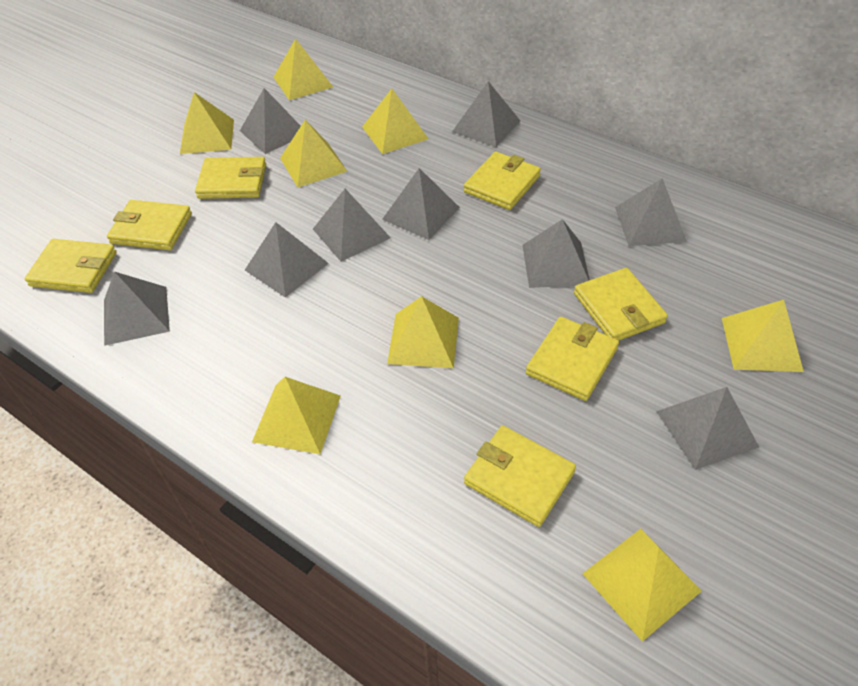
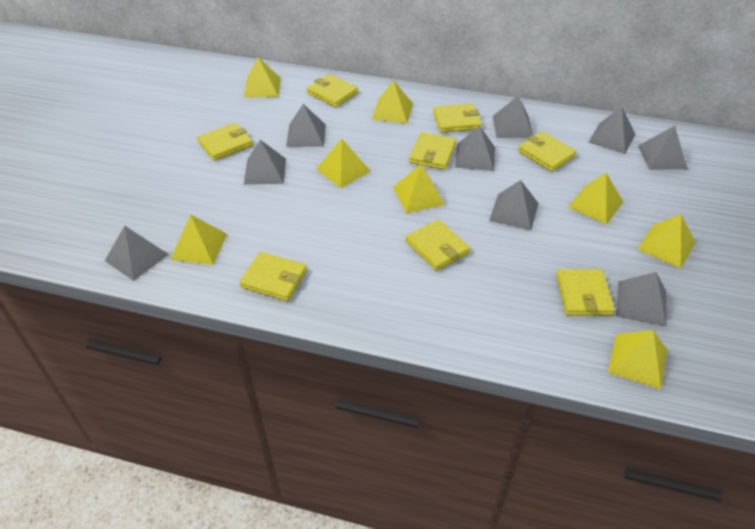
yellow wallet: 7 -> 8

